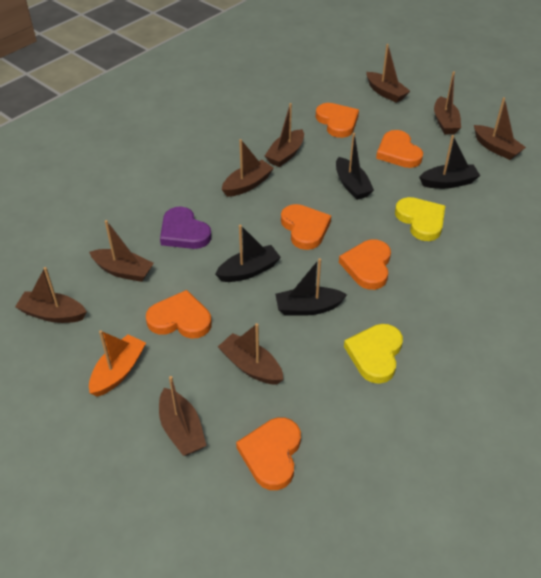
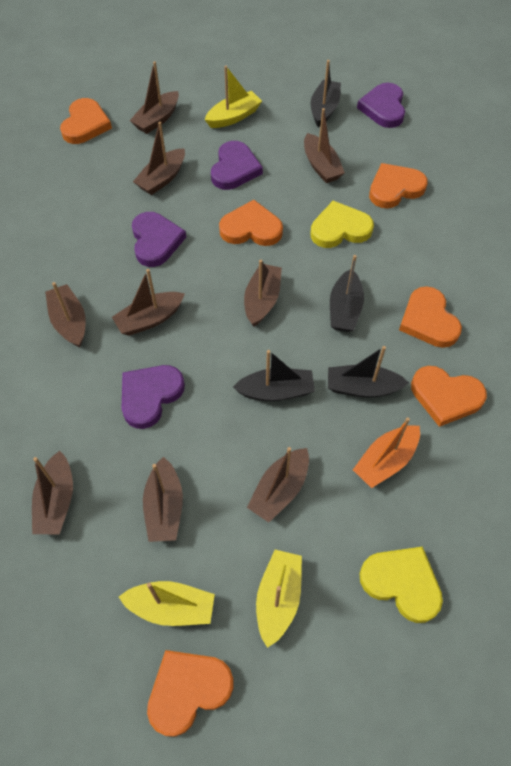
purple heart: 1 -> 4
yellow boat: 0 -> 3

